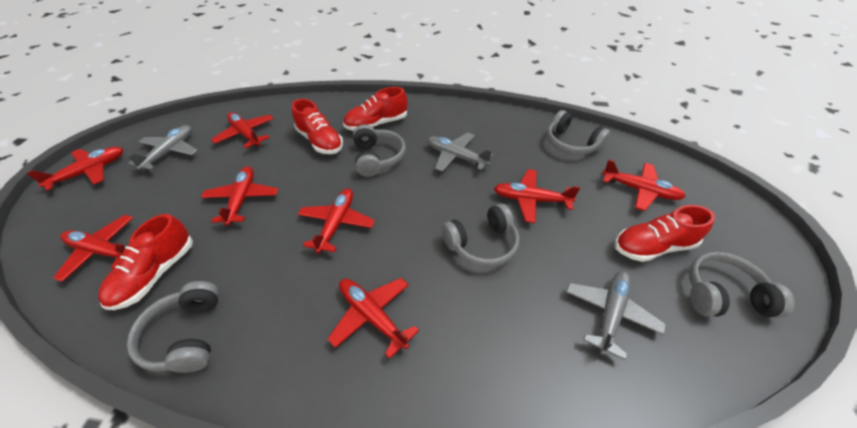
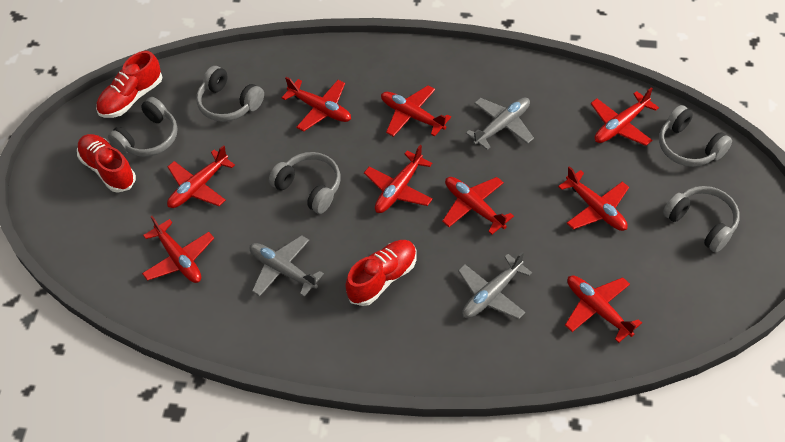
red plane: 8 -> 9
red shoe: 4 -> 3

